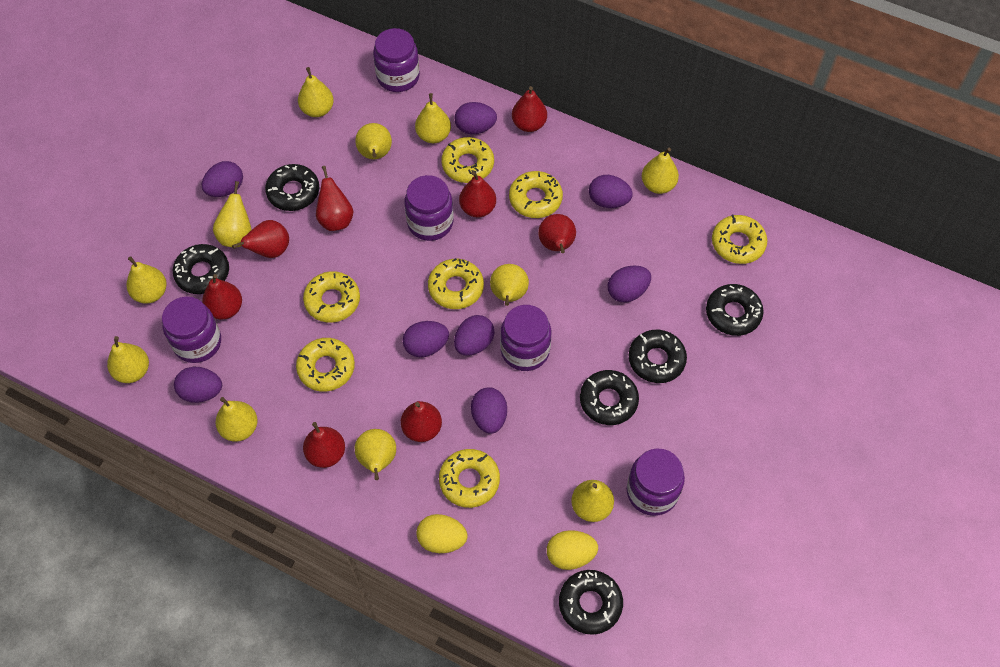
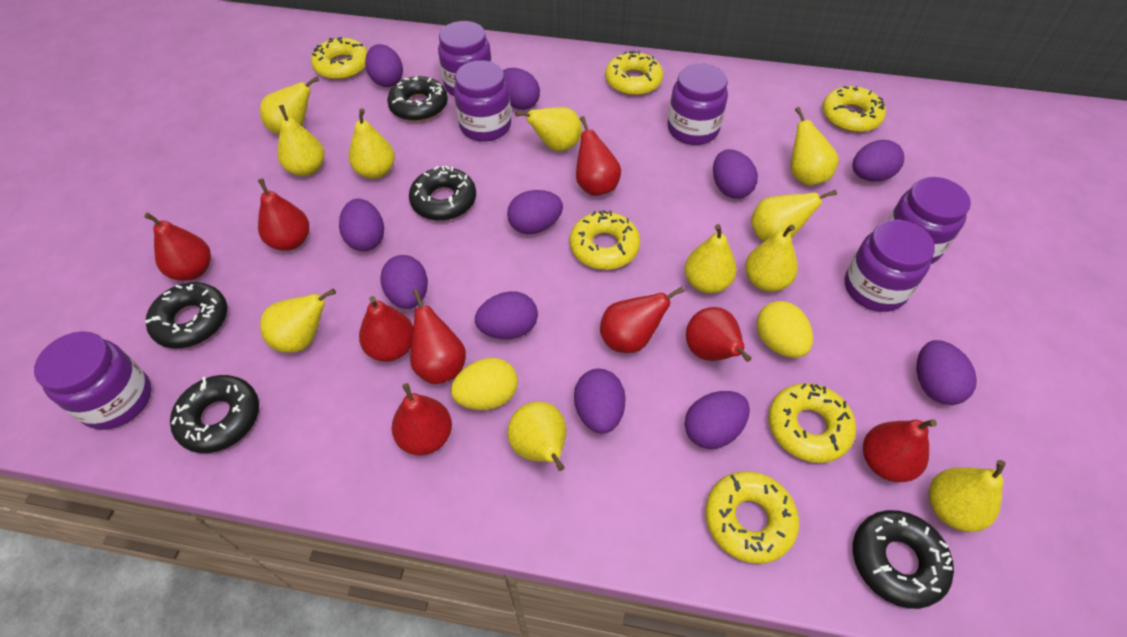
black donut: 6 -> 5
purple egg: 8 -> 11
purple jar: 5 -> 6
red pear: 8 -> 9
yellow donut: 7 -> 6

